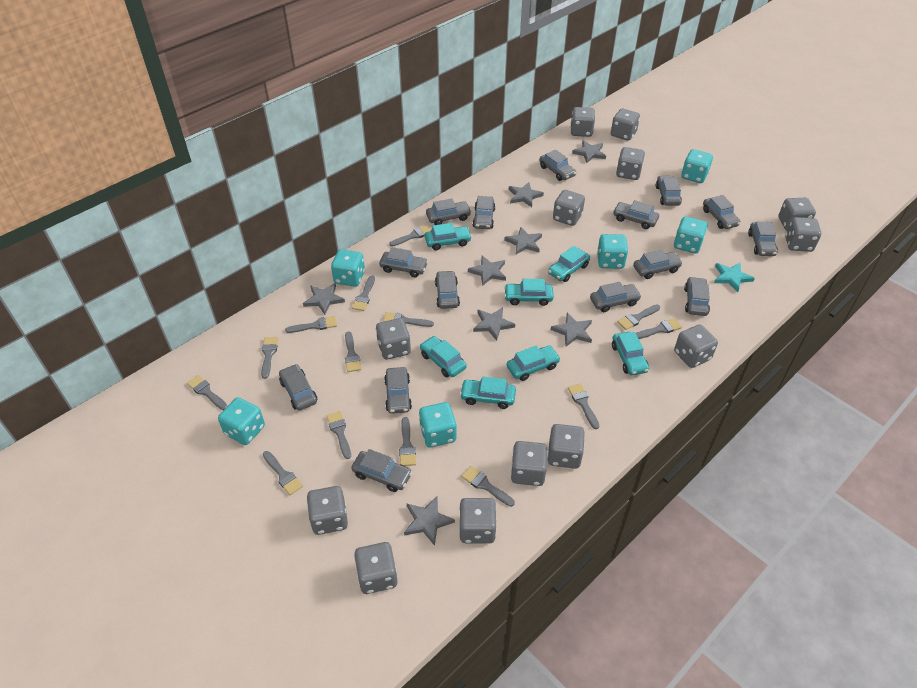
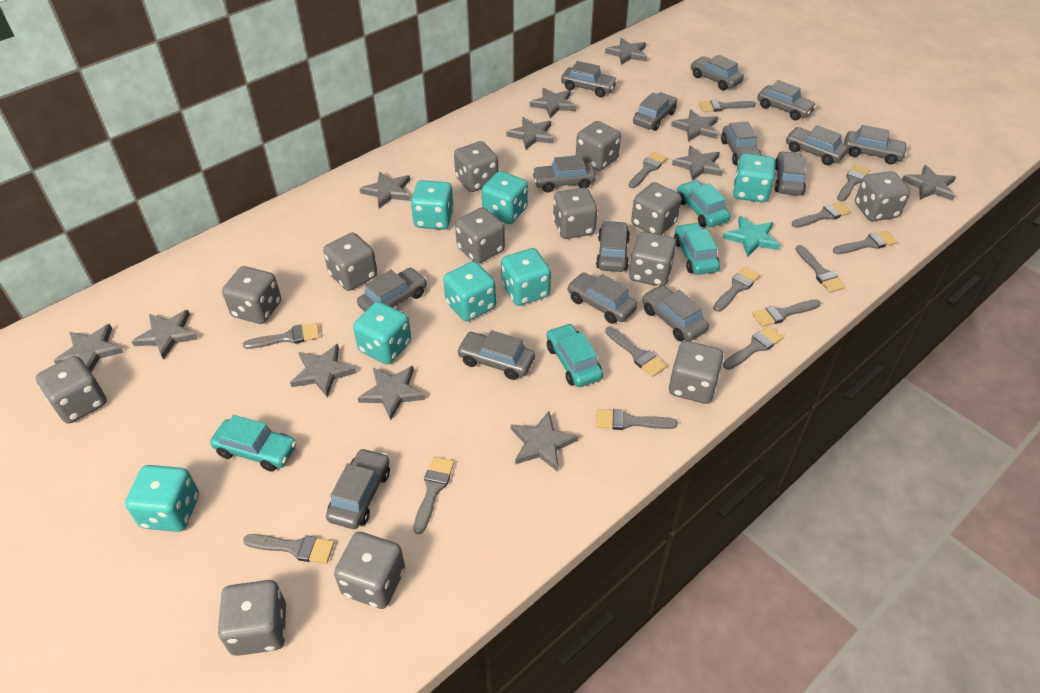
grey star: 8 -> 12
turquoise car: 7 -> 4
turquoise dice: 6 -> 7

